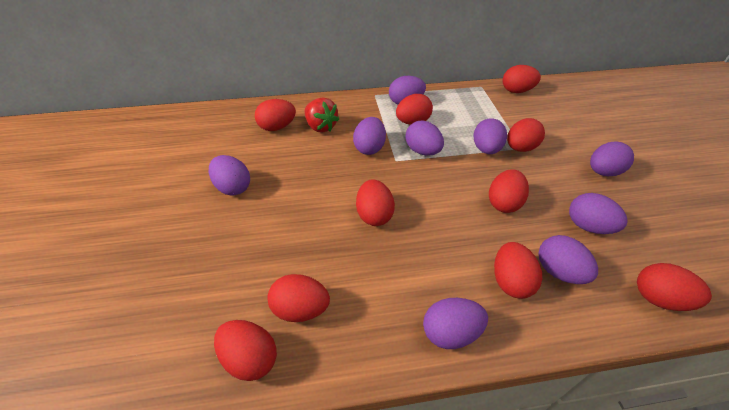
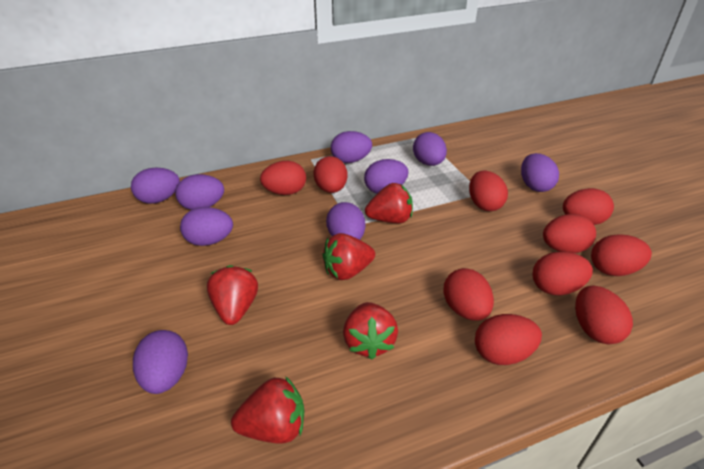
red strawberry: 1 -> 5

